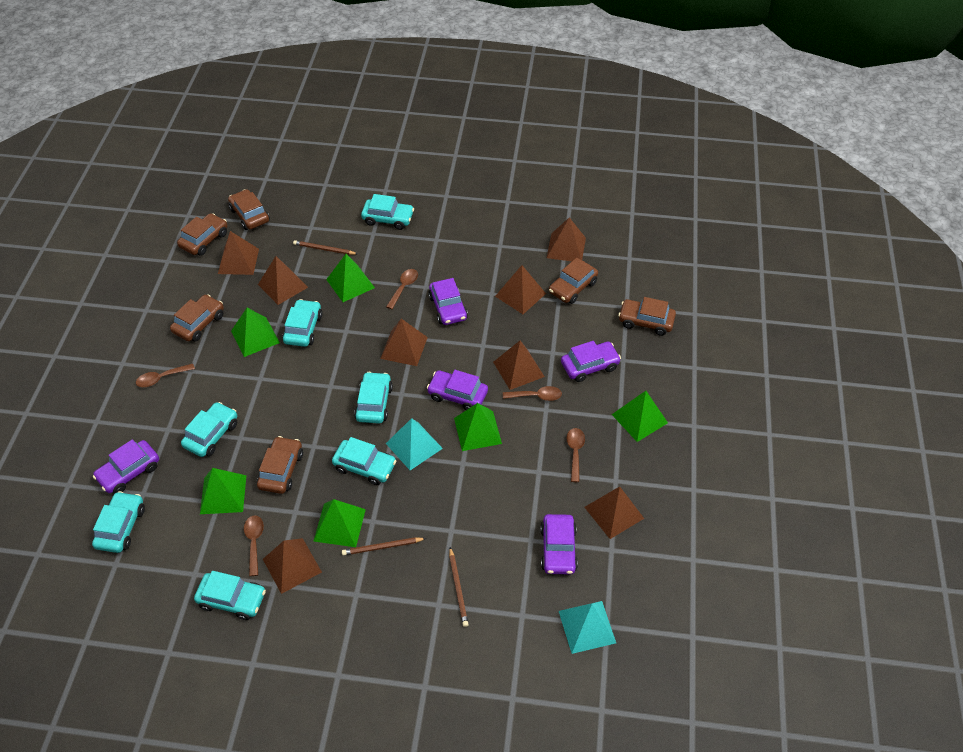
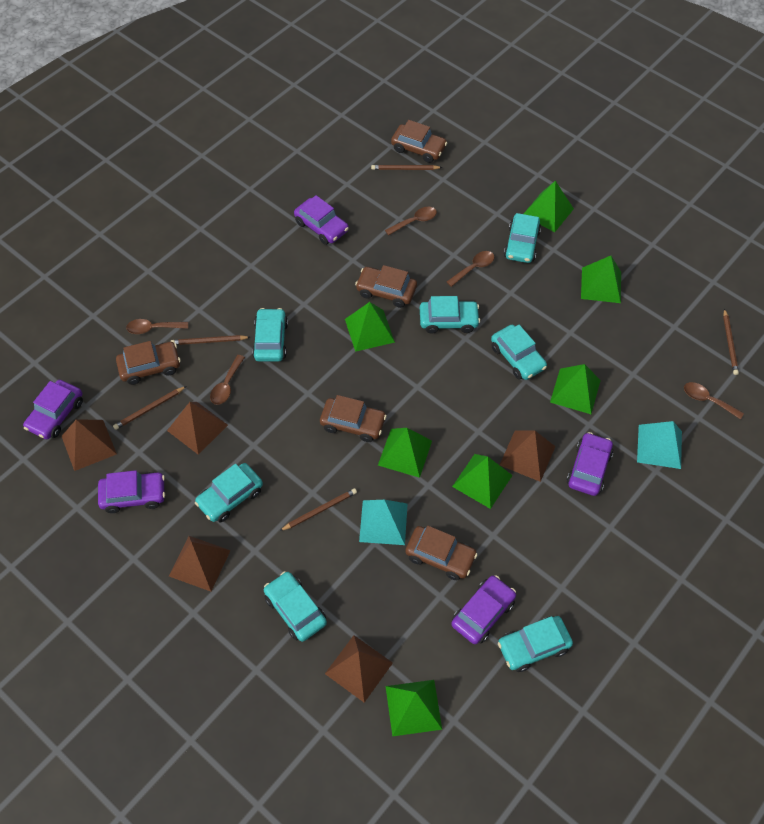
brown car: 6 -> 5
brown pencil: 3 -> 5
brown pyramid: 8 -> 5
green pyramid: 6 -> 7

